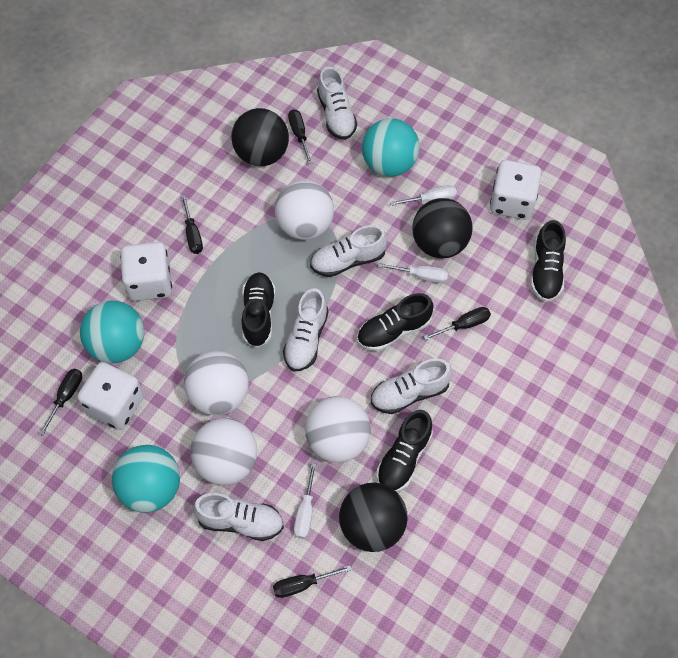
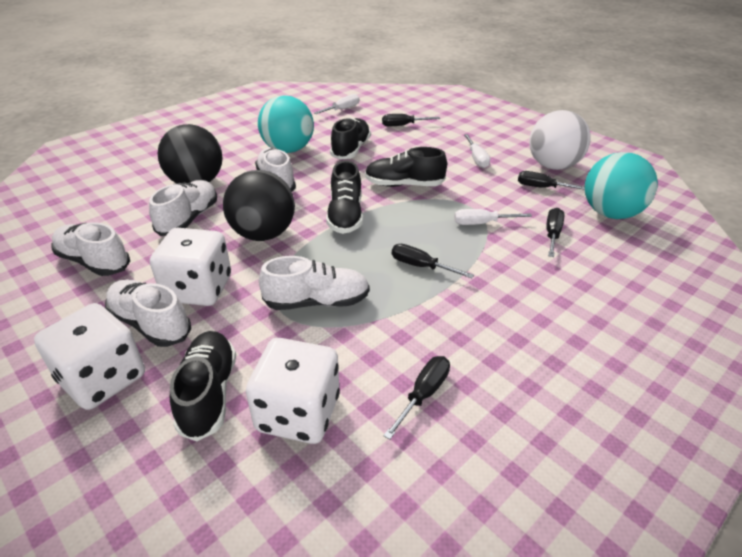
black ball: 3 -> 2
turquoise ball: 3 -> 2
white ball: 4 -> 1

